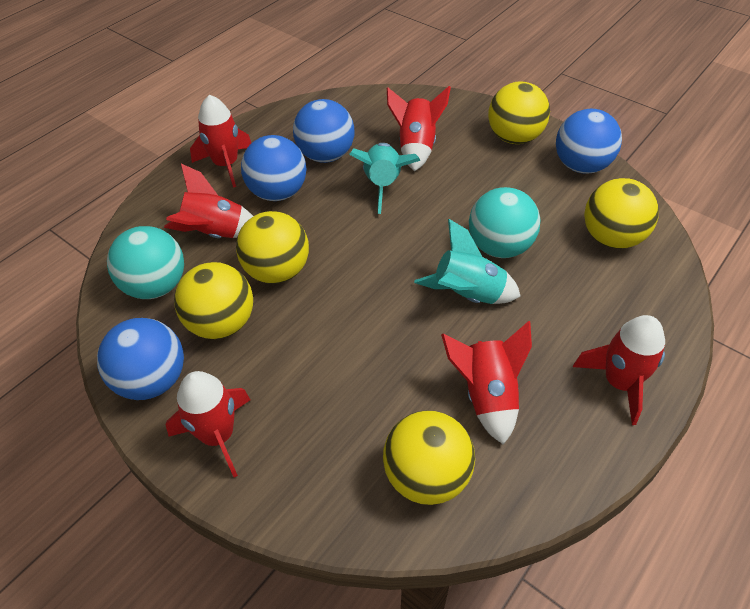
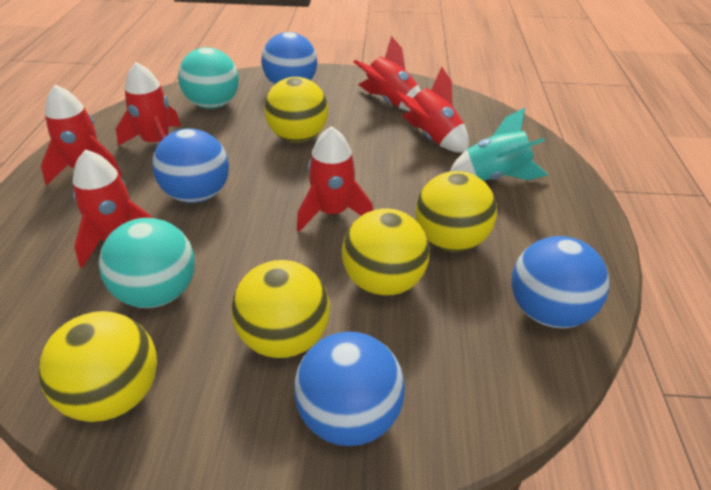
turquoise rocket: 2 -> 1

